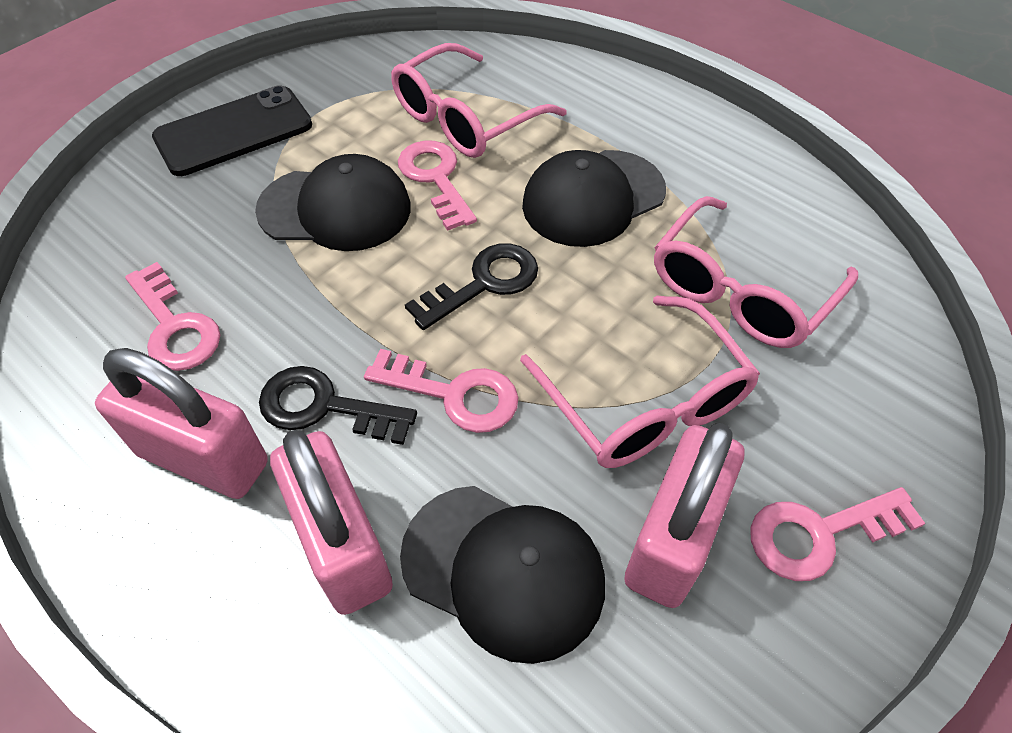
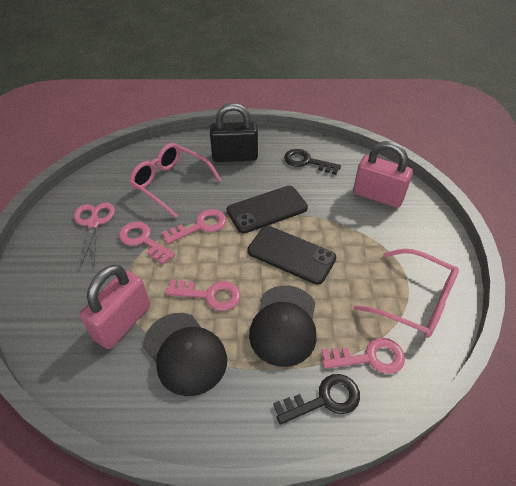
black cap: 3 -> 2
black padlock: 0 -> 1
black phone: 1 -> 2
pink glasses: 3 -> 2
pink padlock: 3 -> 2
pink scissors: 0 -> 1

